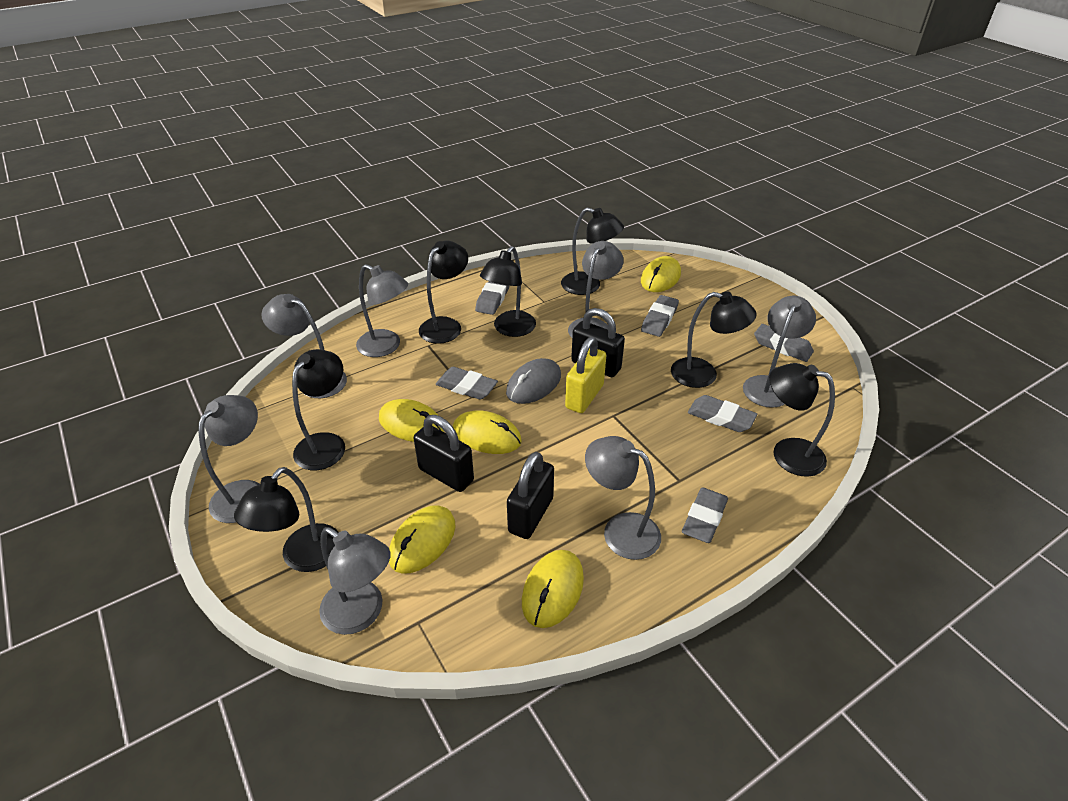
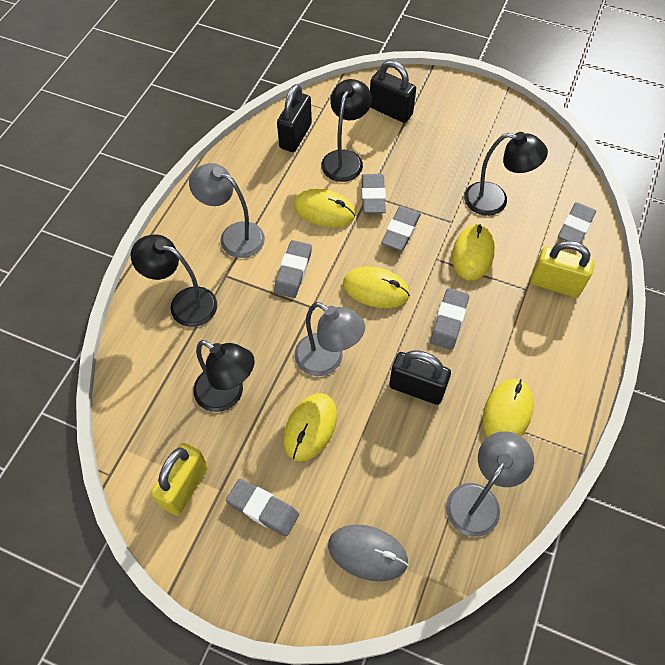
black lamp: 7 -> 4
grey lamp: 7 -> 3
yellow padlock: 1 -> 2

